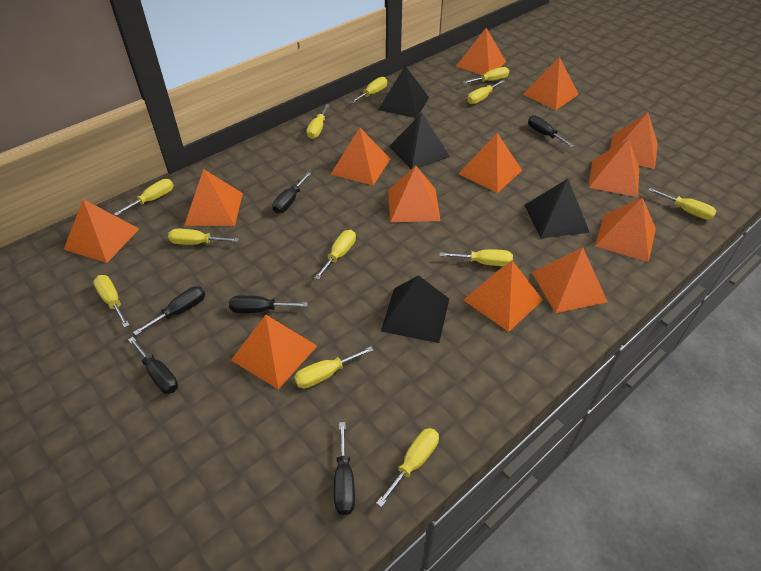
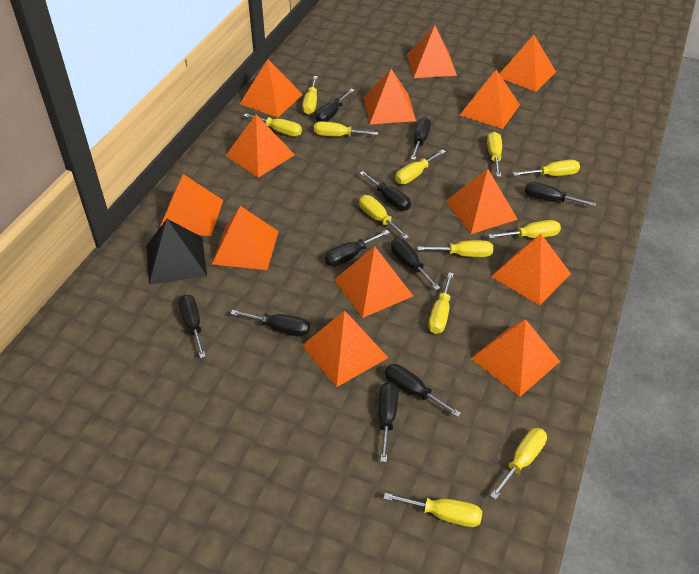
black pyramid: 4 -> 1
black screwdriver: 6 -> 10

